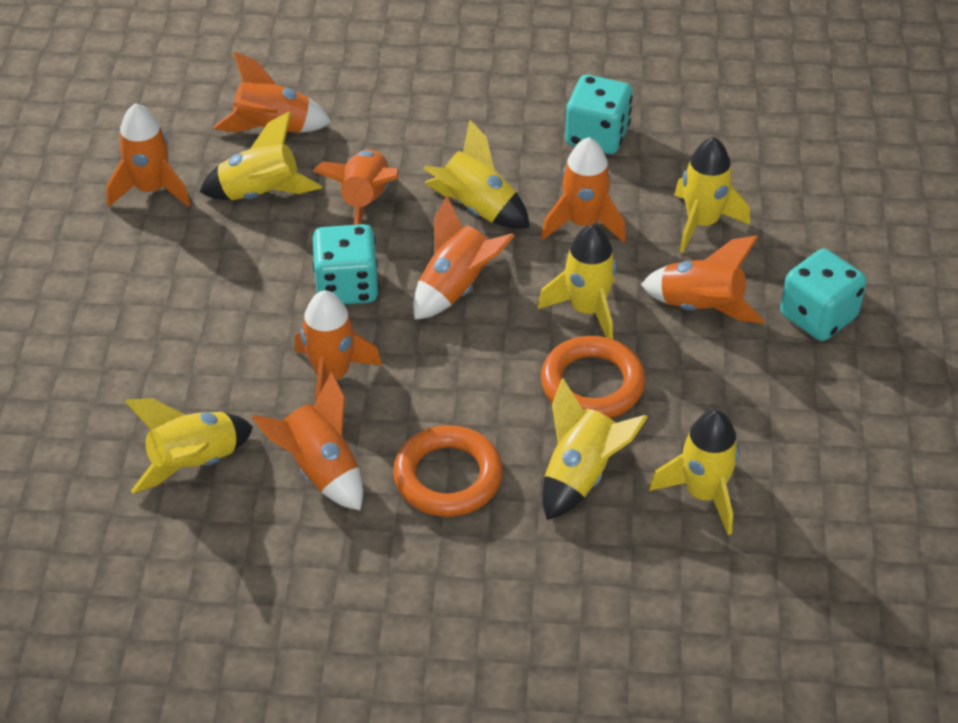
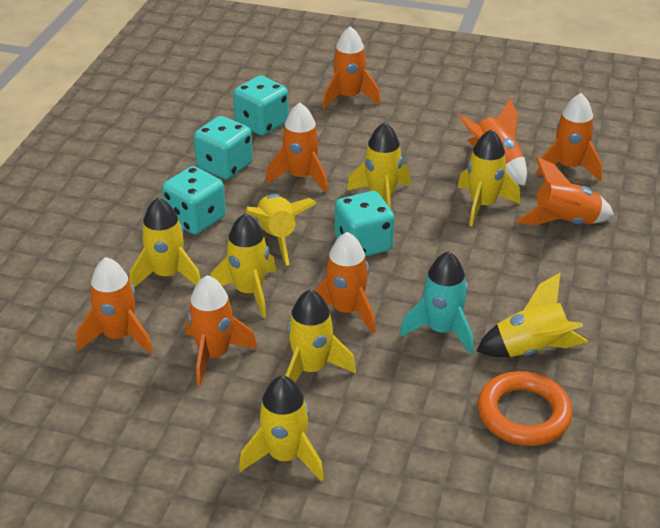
orange ring: 2 -> 1
turquoise dice: 3 -> 4
turquoise rocket: 0 -> 1
yellow rocket: 7 -> 8

